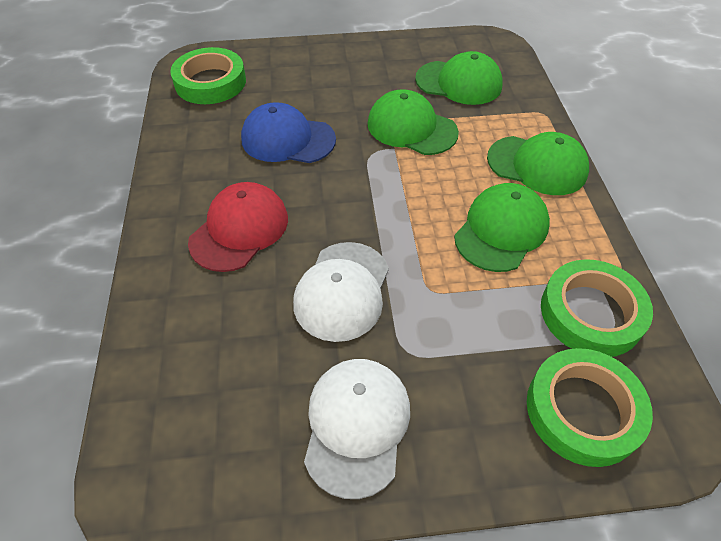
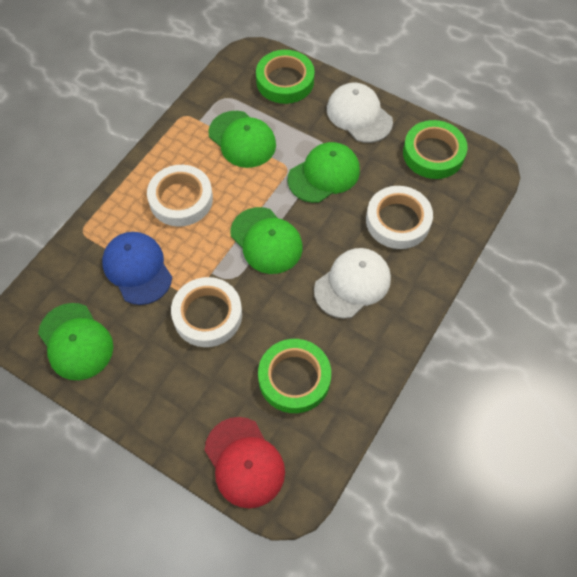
white tape: 0 -> 3

